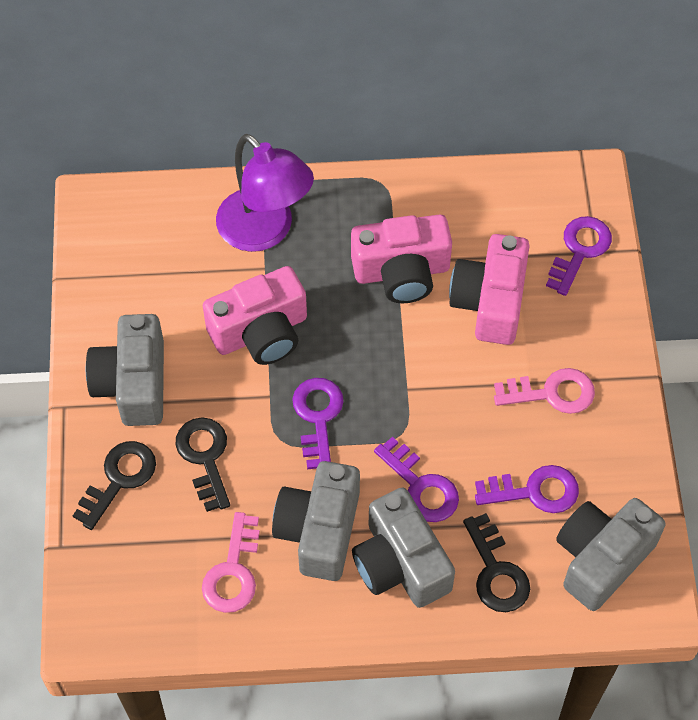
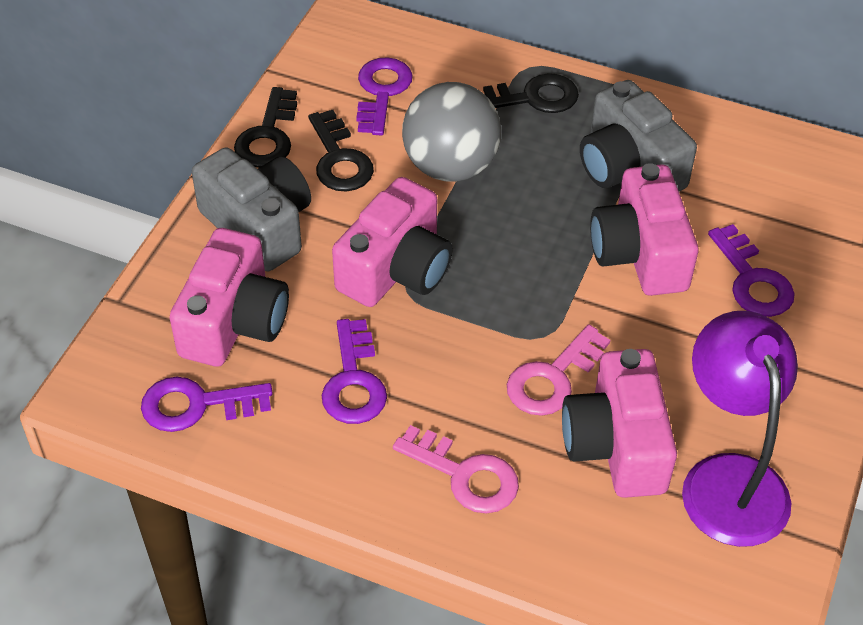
grey ball: 0 -> 1
grey camera: 4 -> 2
pink camera: 3 -> 4

